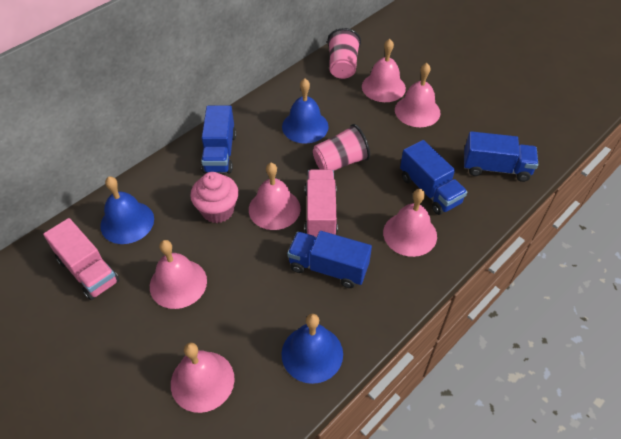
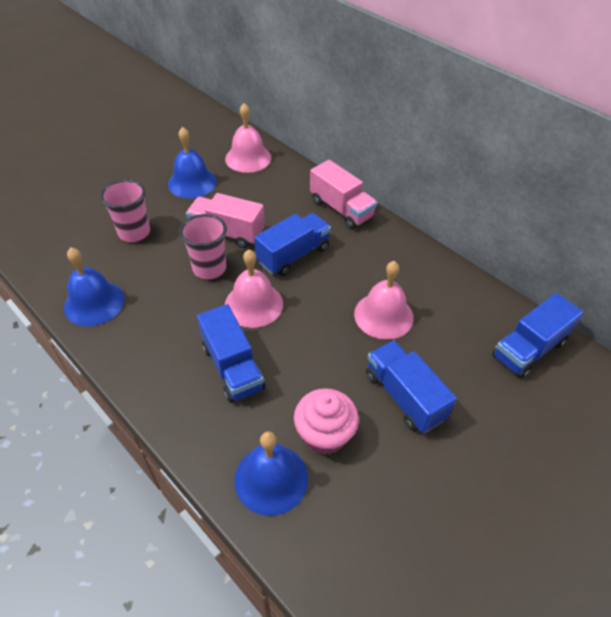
pink bell: 6 -> 3

